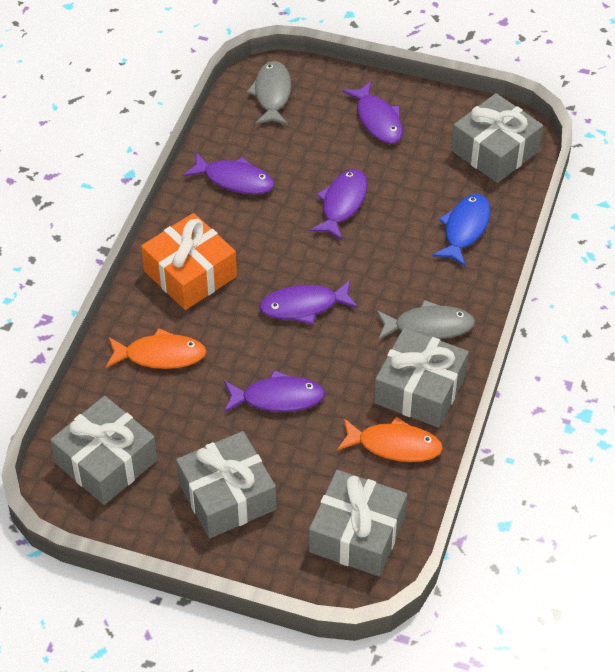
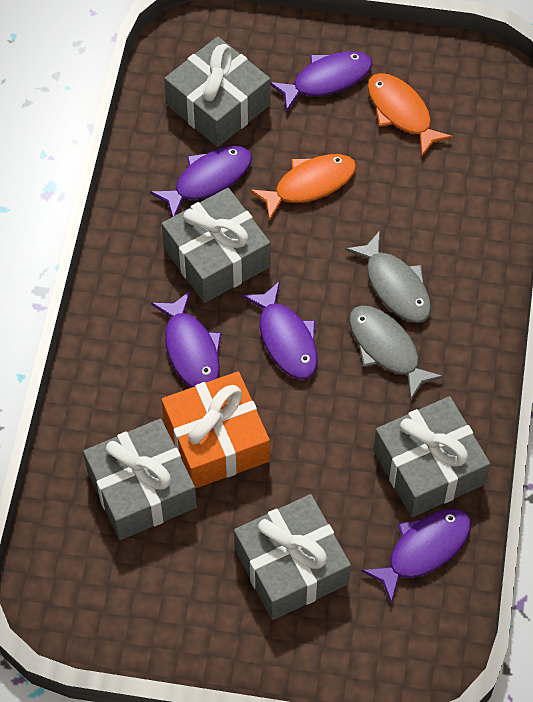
blue fish: 1 -> 0

